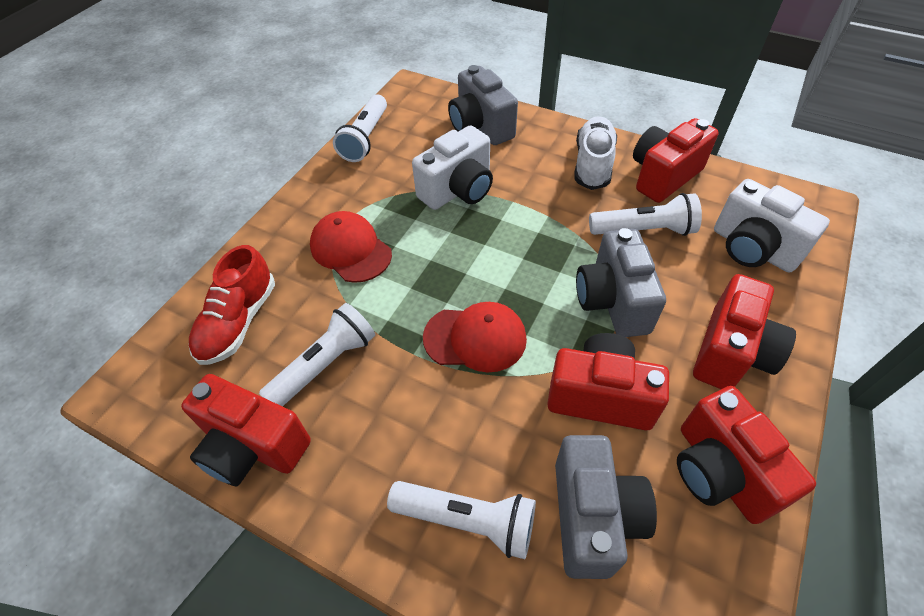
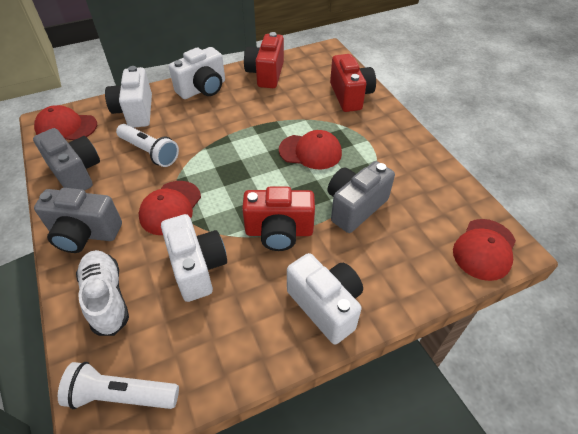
red camera: 5 -> 3
red cap: 2 -> 4
red shoe: 1 -> 0
white camera: 2 -> 4
white flashlight: 4 -> 2

